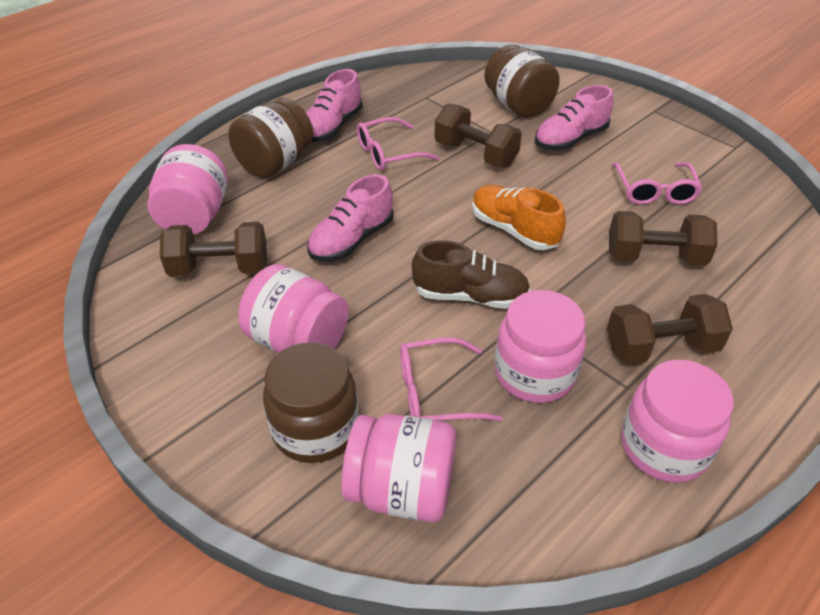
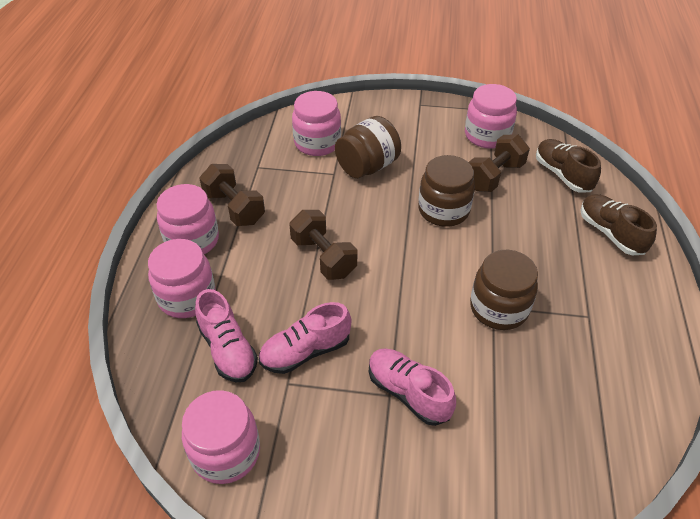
brown dumbbell: 4 -> 3
brown shoe: 1 -> 2
orange shoe: 1 -> 0
pink glasses: 3 -> 0

